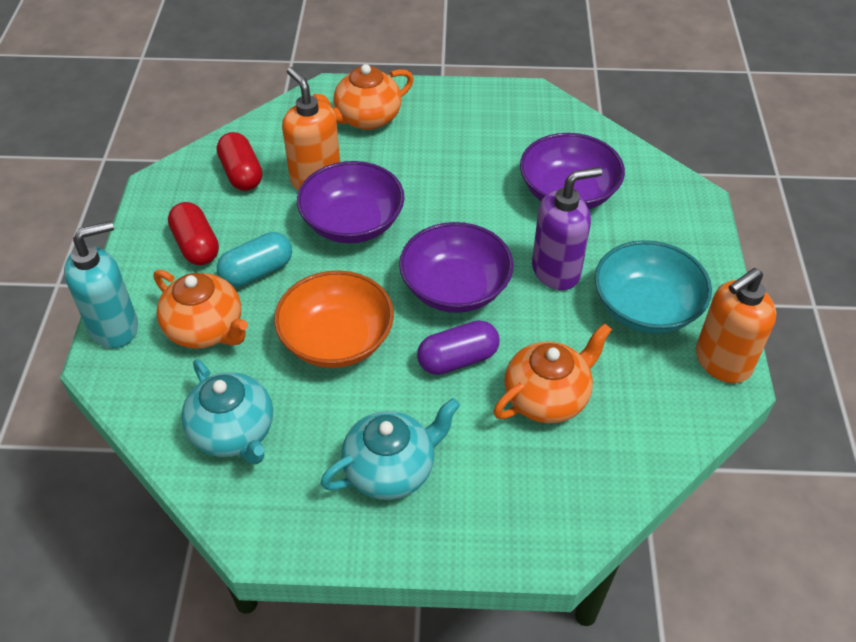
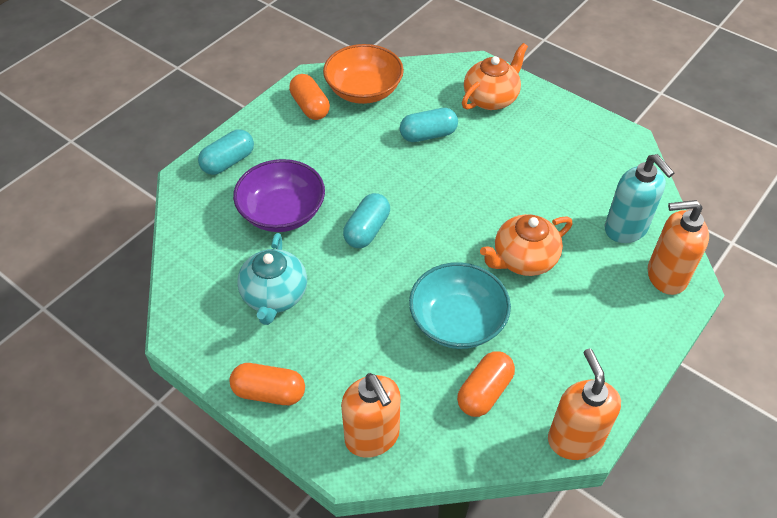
orange capsule: 0 -> 3
orange soap dispenser: 2 -> 3
orange teapot: 3 -> 2
purple bowl: 3 -> 1
purple capsule: 1 -> 0
purple soap dispenser: 1 -> 0
red capsule: 2 -> 0
turquoise capsule: 1 -> 3
turquoise teapot: 2 -> 1

